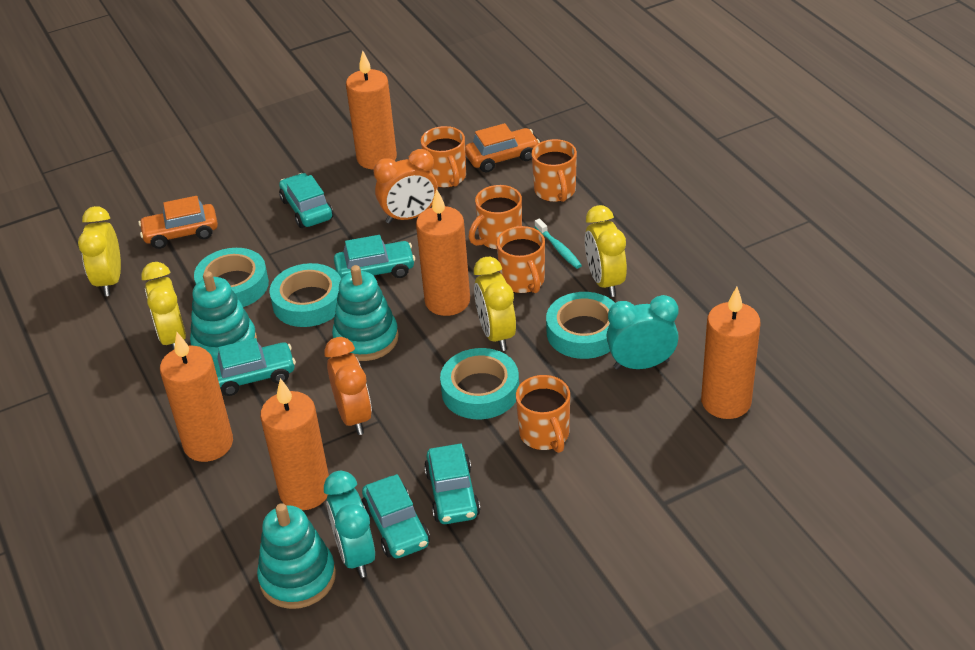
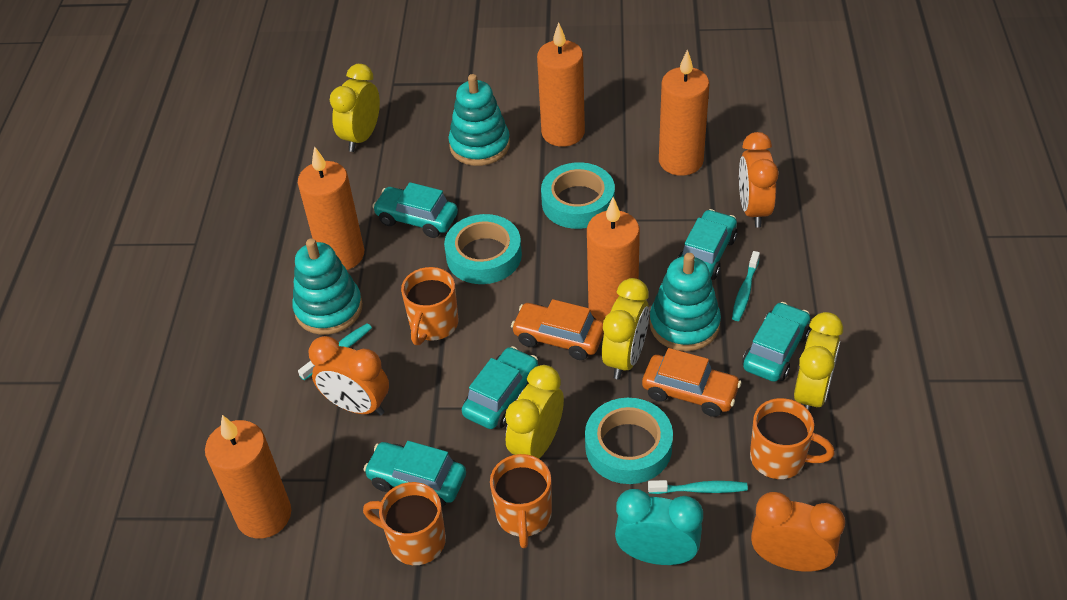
orange clock: 2 -> 3
orange mug: 5 -> 4
turquoise clock: 2 -> 1
turquoise tape: 4 -> 3
turquoise toothbrush: 1 -> 3

